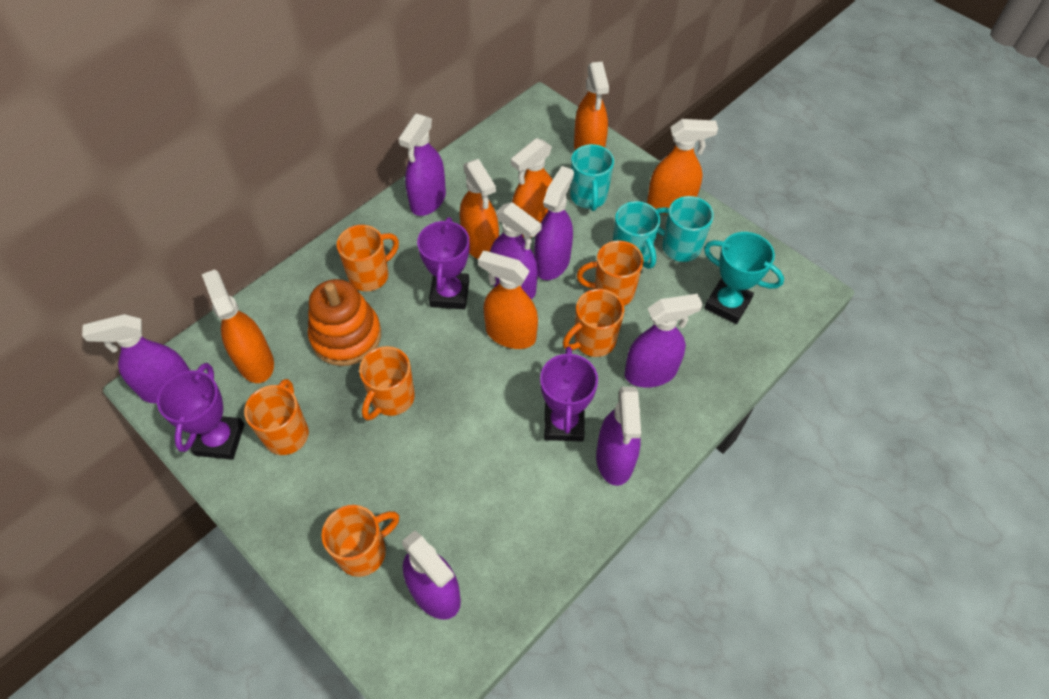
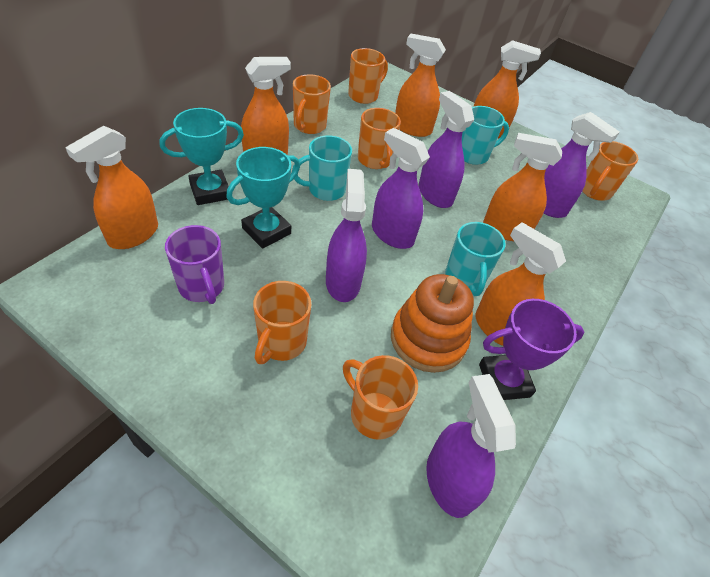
purple mug: 0 -> 1
purple spray bottle: 7 -> 5
purple trophy: 3 -> 1
turquoise trophy: 1 -> 2

